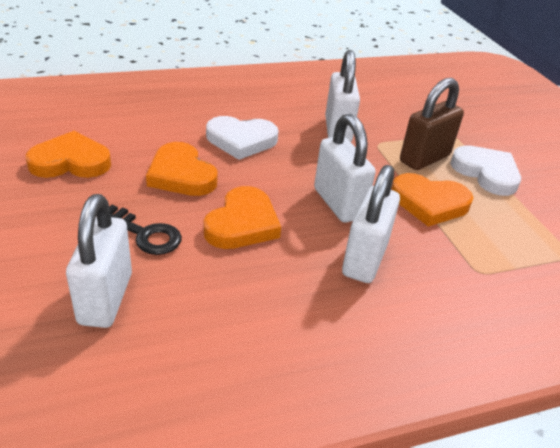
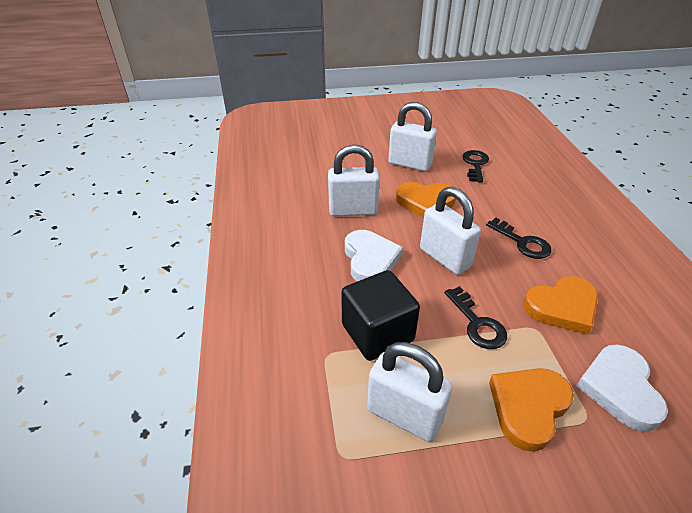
black cube: 0 -> 1
black key: 1 -> 3
brown padlock: 1 -> 0
orange heart: 4 -> 3

